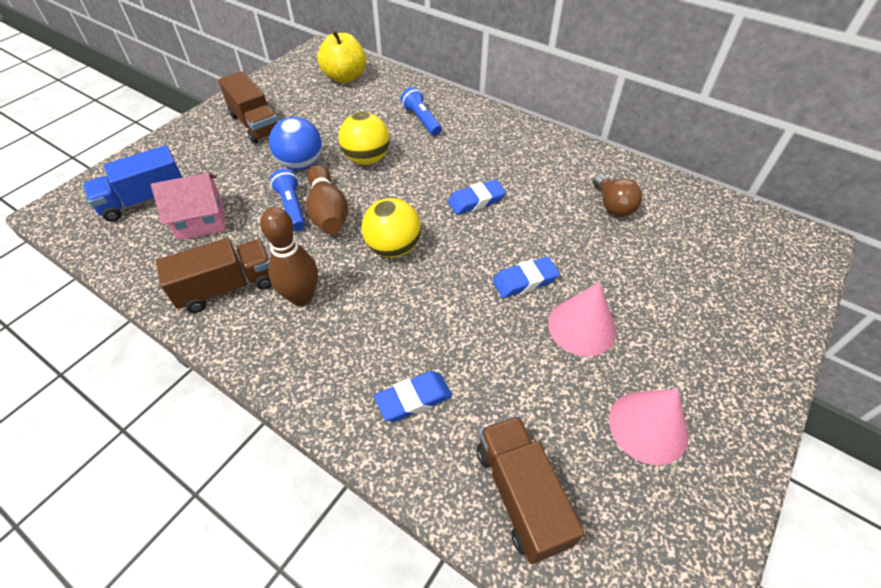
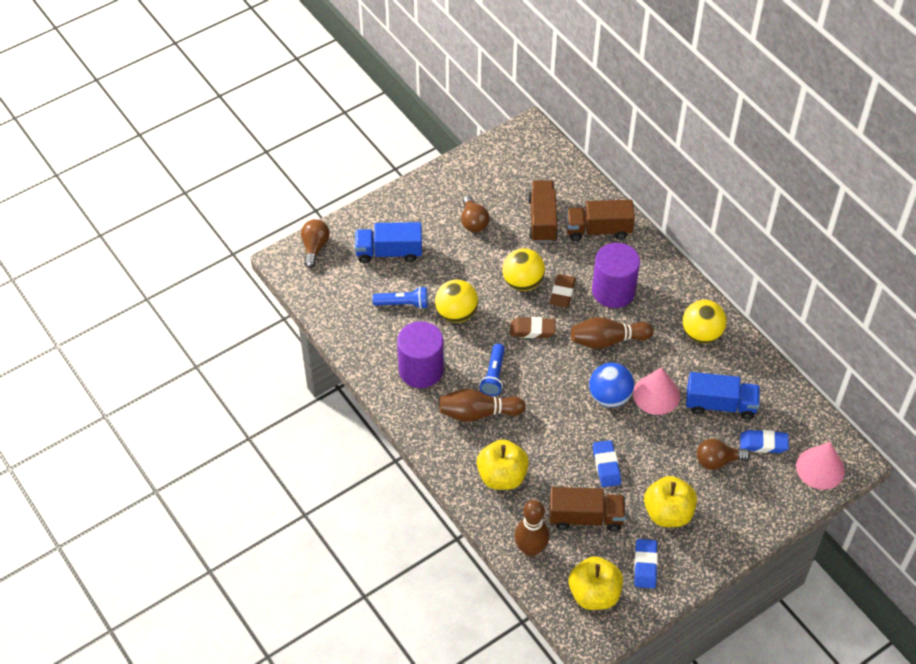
blue truck: 1 -> 2
brown bowling pin: 2 -> 3
brown eraser: 0 -> 2
brown light bulb: 1 -> 3
pink house: 1 -> 0
purple cylinder: 0 -> 2
yellow apple: 1 -> 3
yellow ball: 2 -> 3

